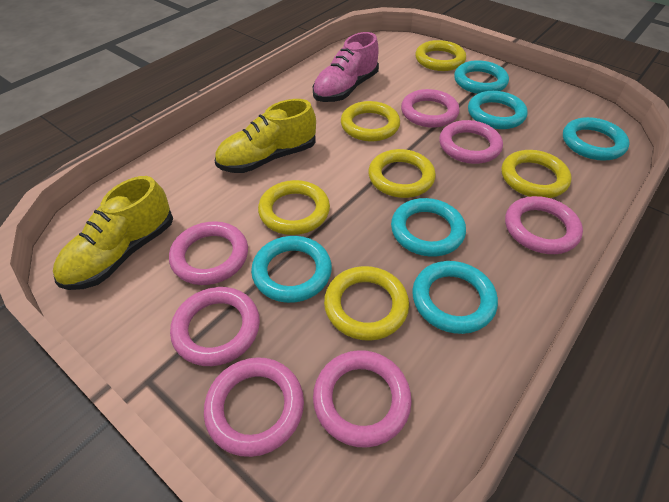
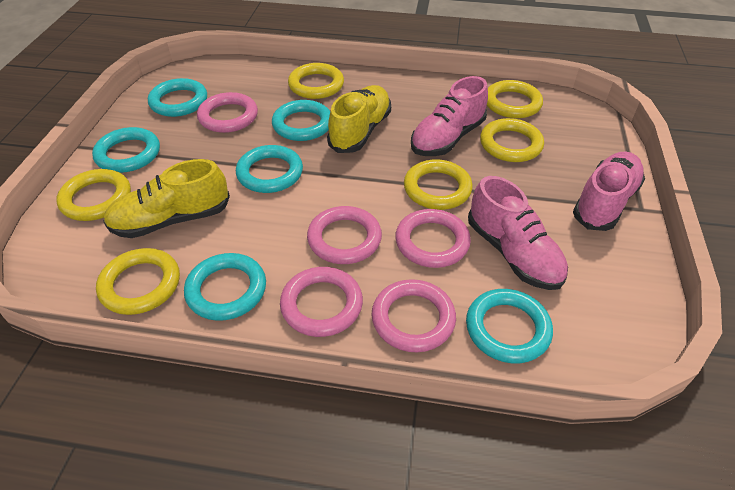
pink ring: 7 -> 5
pink shoe: 1 -> 3

